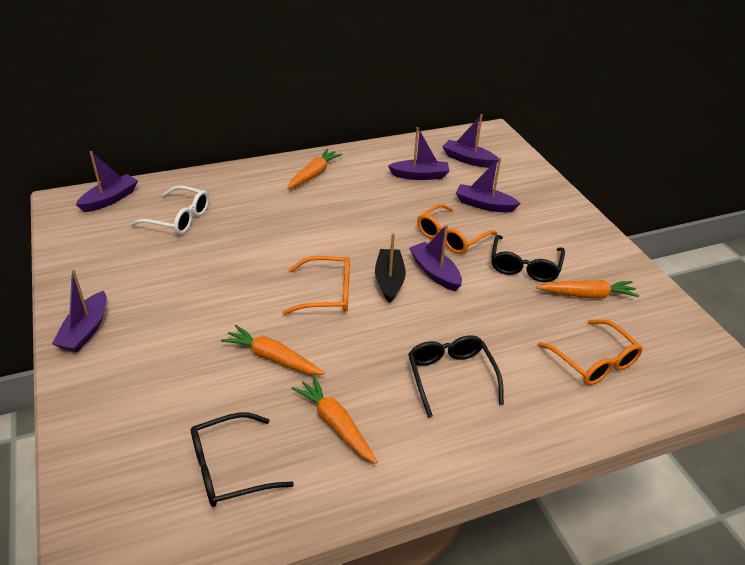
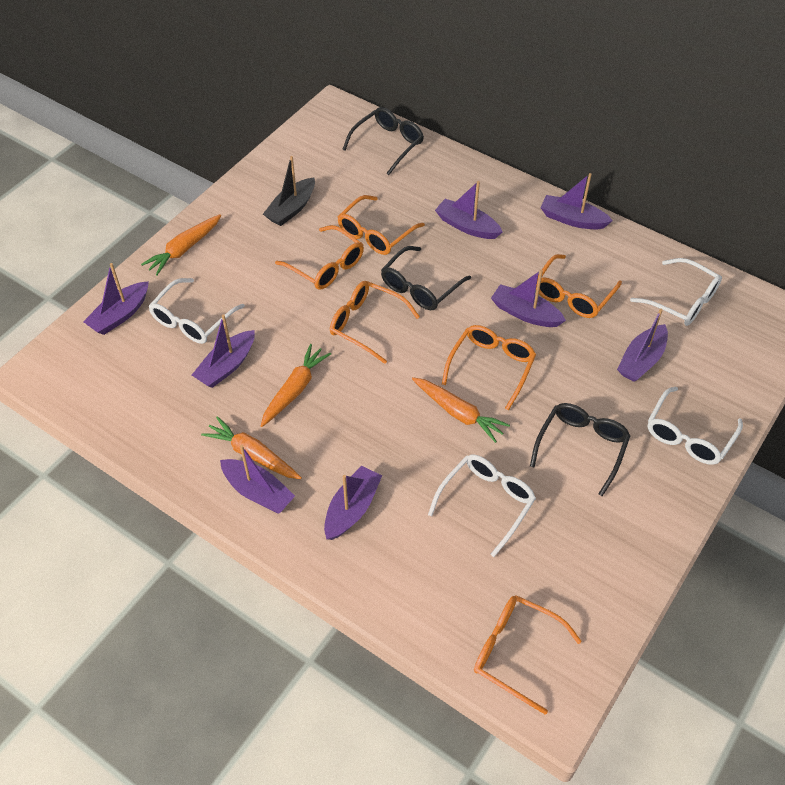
orange glasses: 3 -> 6
purple boat: 6 -> 8
white glasses: 1 -> 4

